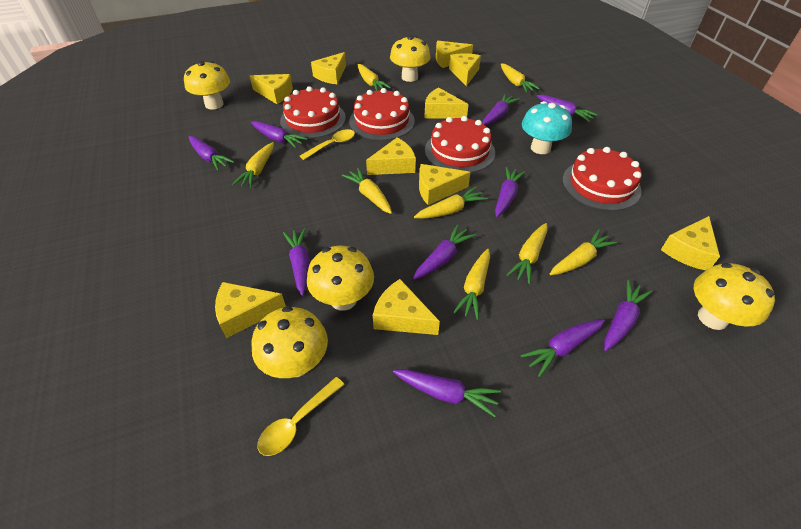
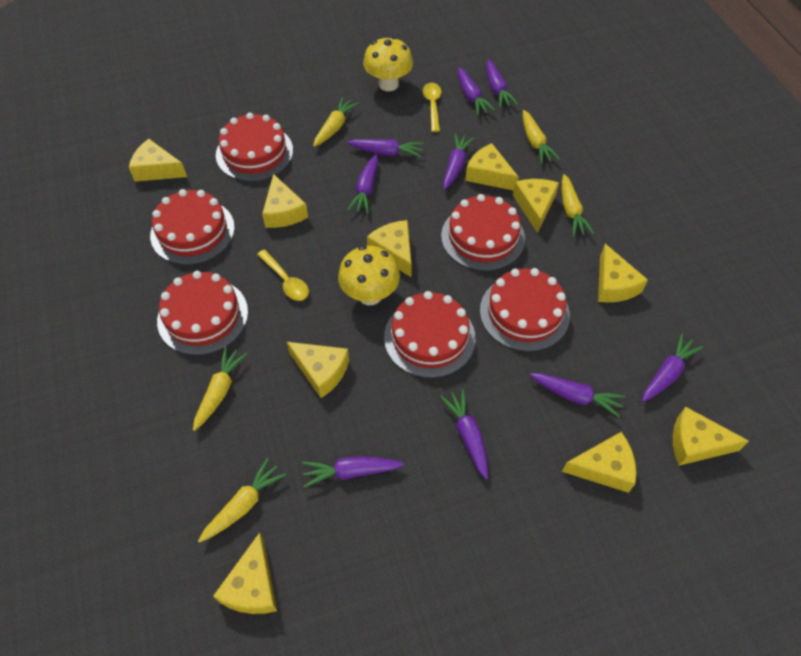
purple carrot: 10 -> 9
red cake: 4 -> 6
turquoise mushroom: 1 -> 0
yellow carrot: 8 -> 5
yellow mushroom: 5 -> 2

